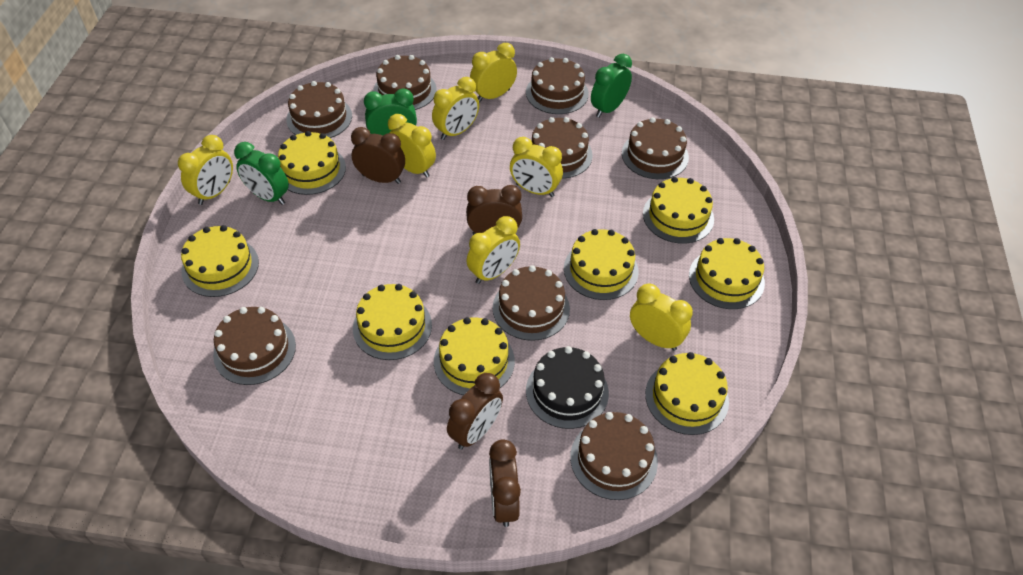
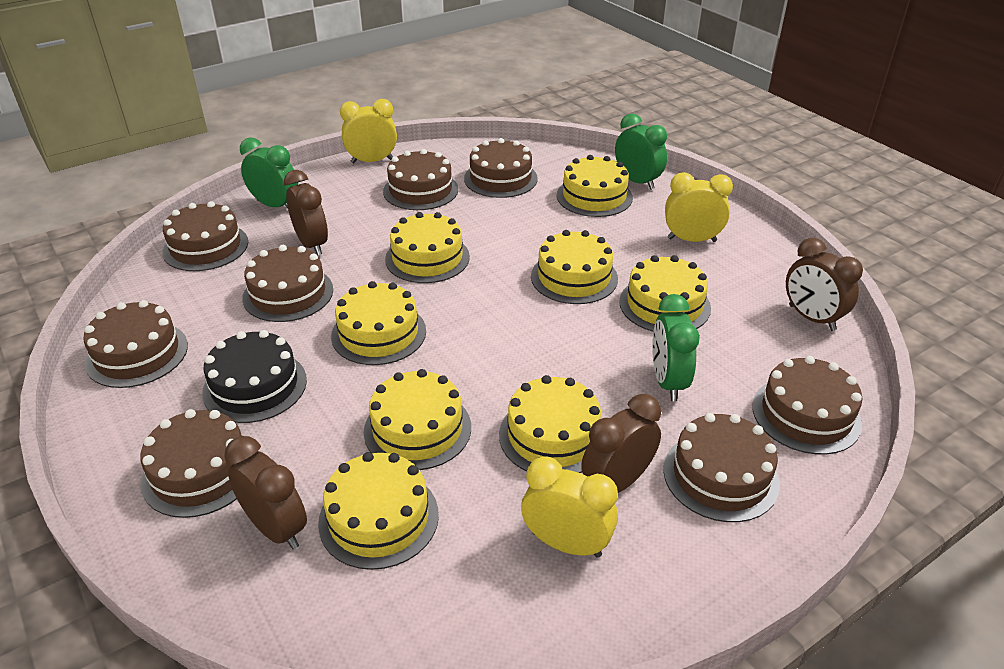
yellow clock: 7 -> 3

